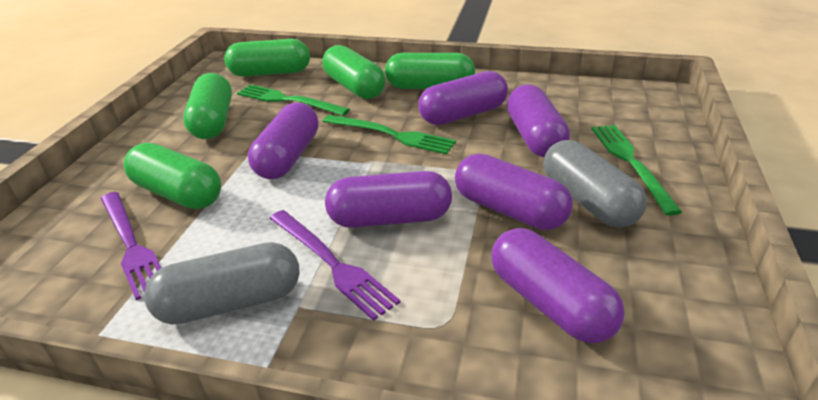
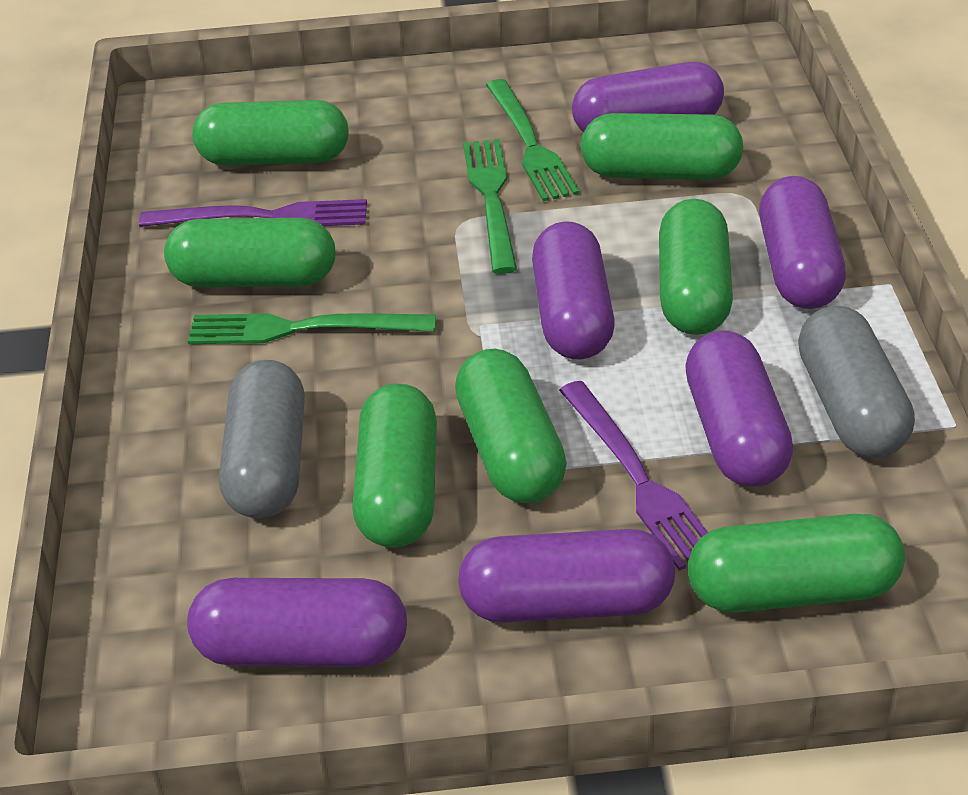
green capsule: 5 -> 7

